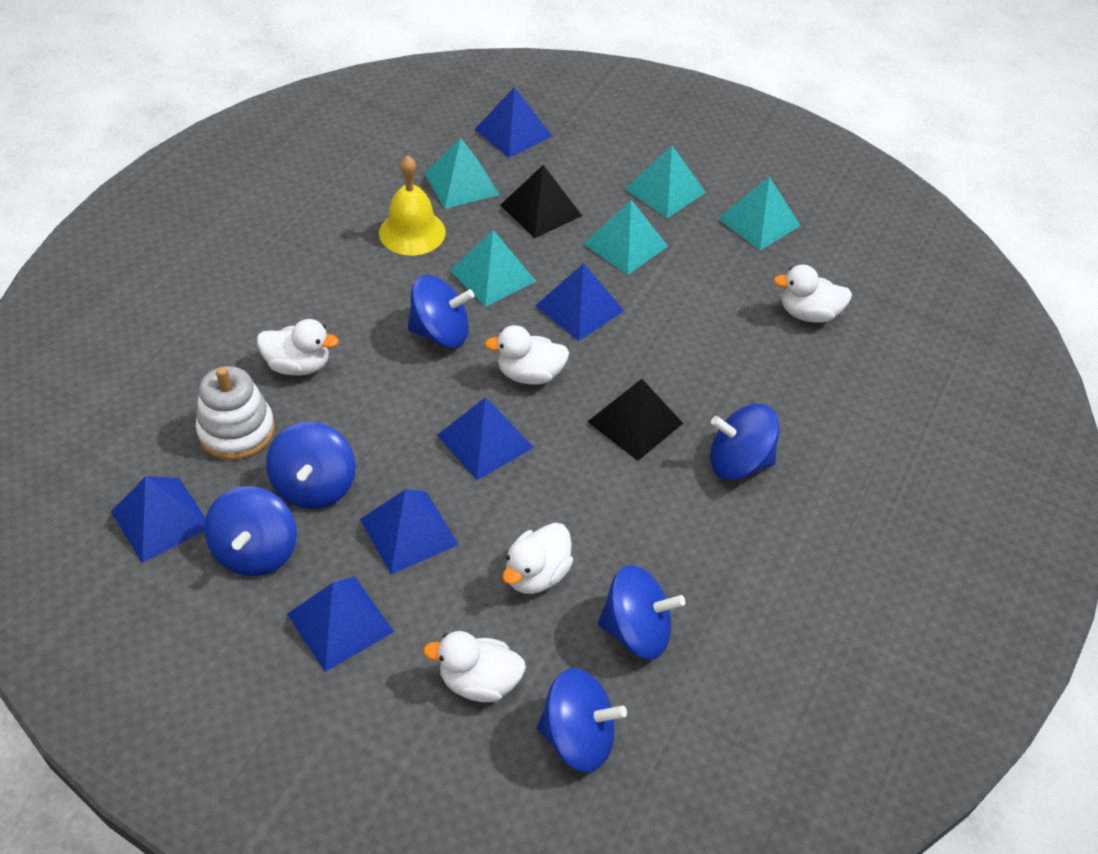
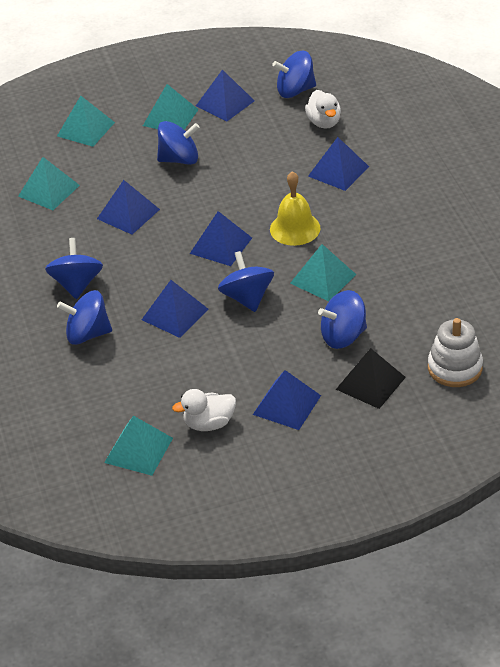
black pyramid: 2 -> 1
white duck: 5 -> 2

